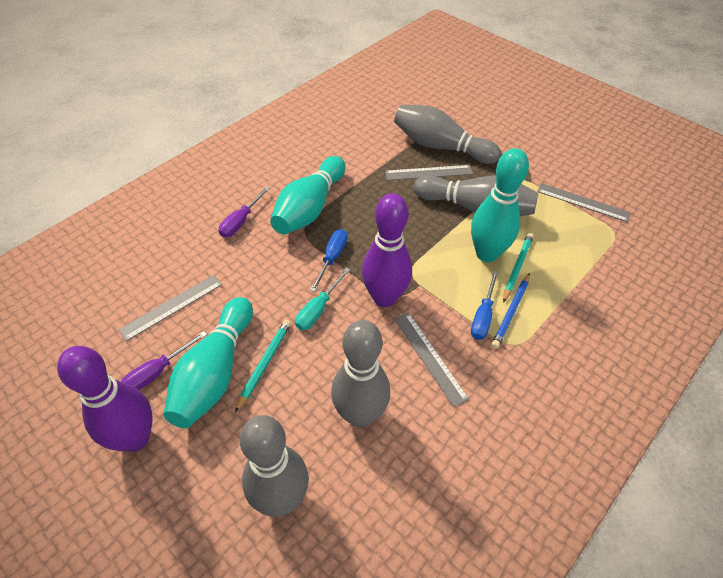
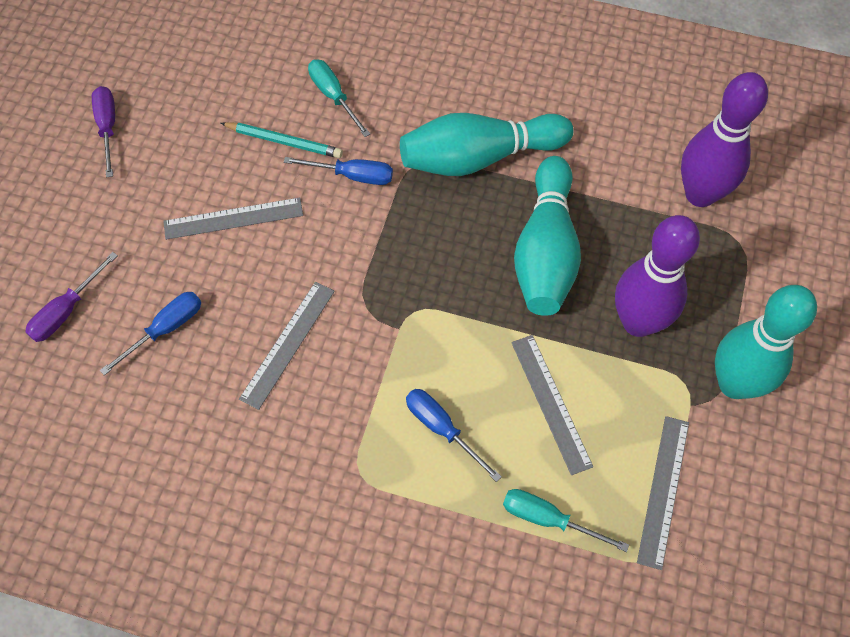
blue pencil: 1 -> 0
blue screwdriver: 2 -> 3
grey bowling pin: 4 -> 0
turquoise pencil: 2 -> 1
turquoise screwdriver: 1 -> 2

